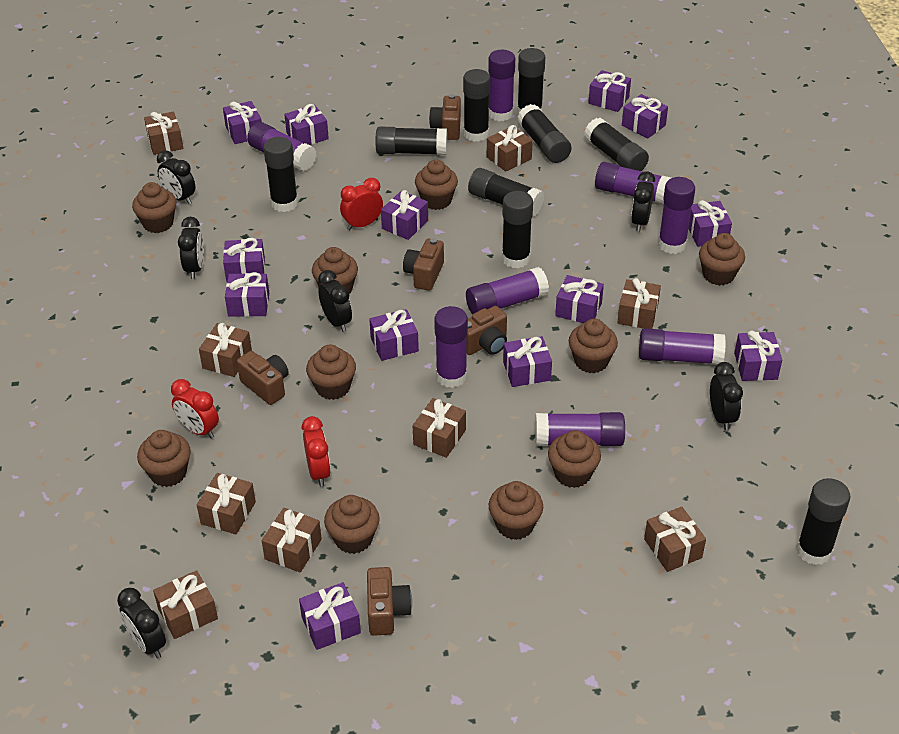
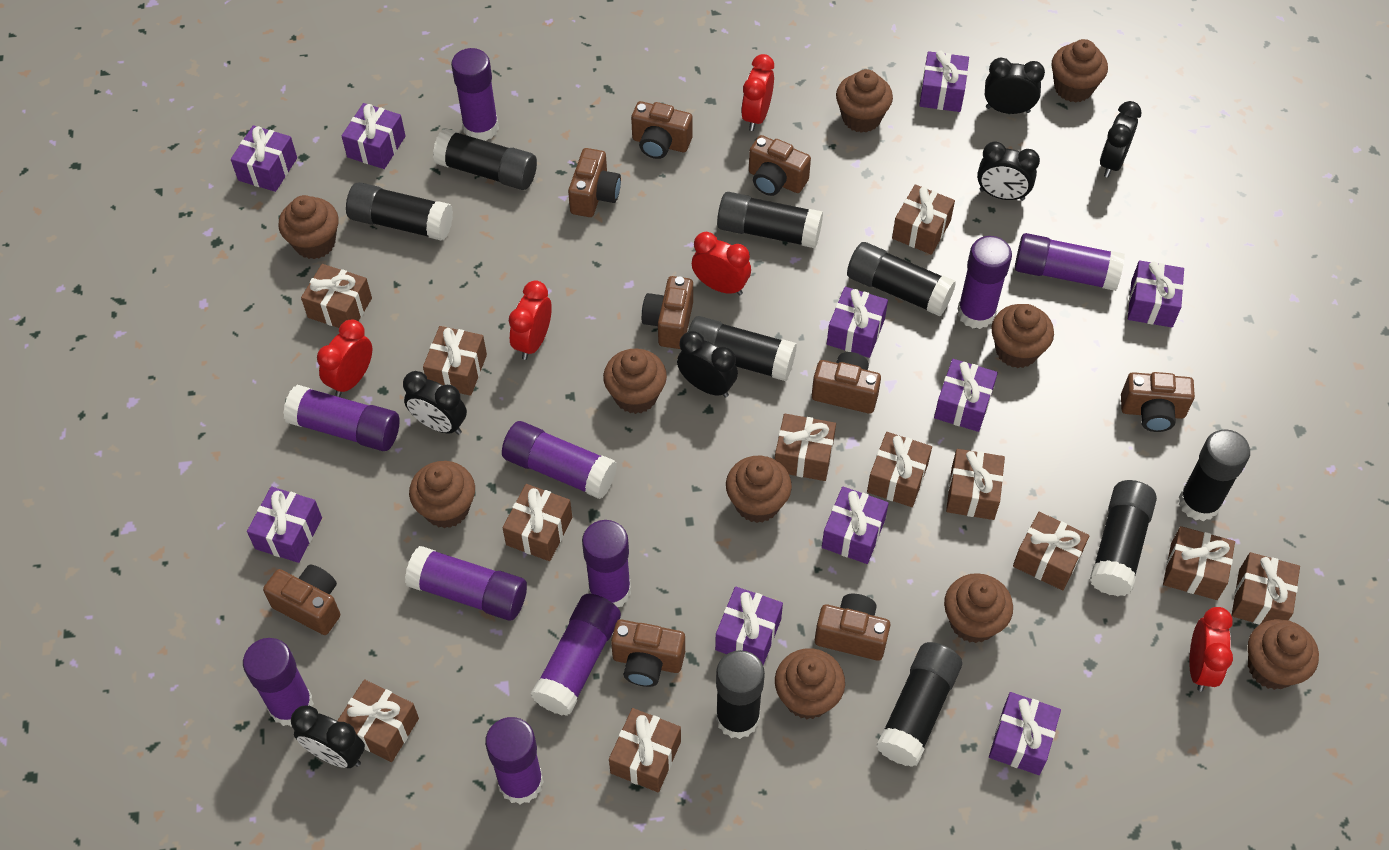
brown camera: 5 -> 9
brown gift: 9 -> 12
purple gift: 13 -> 10
purple glue stick: 8 -> 10
red clock: 3 -> 5

